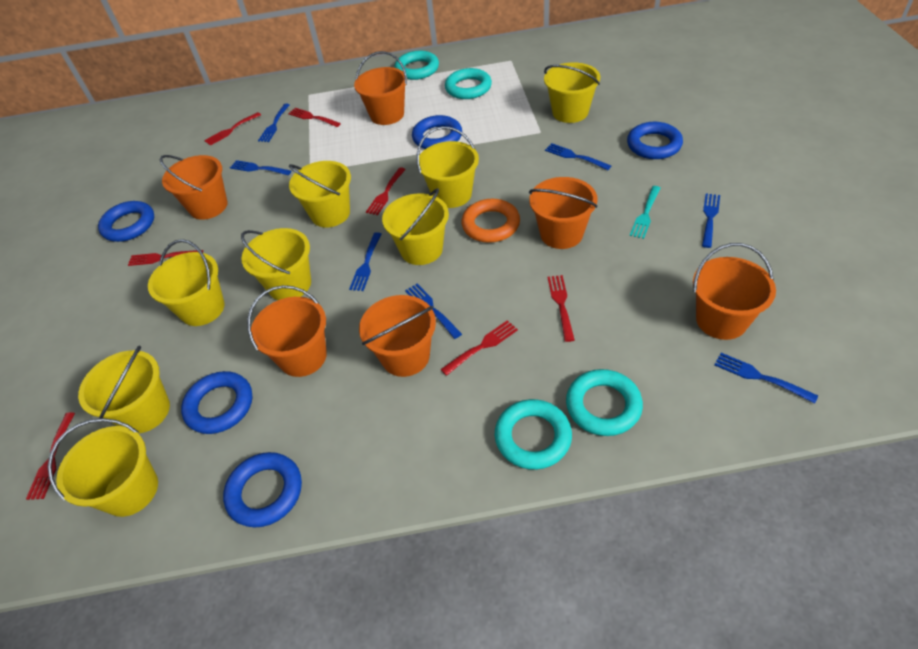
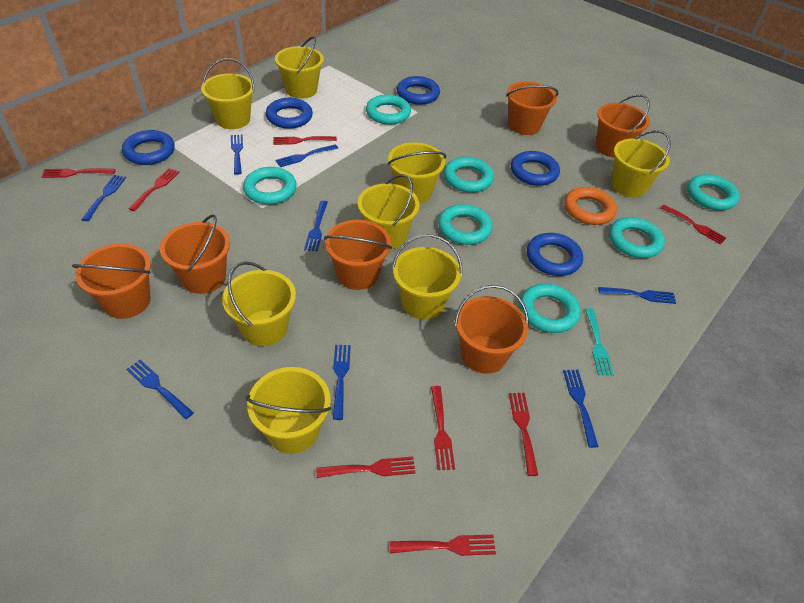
blue fork: 7 -> 8
red fork: 7 -> 8
turquoise ring: 4 -> 7

